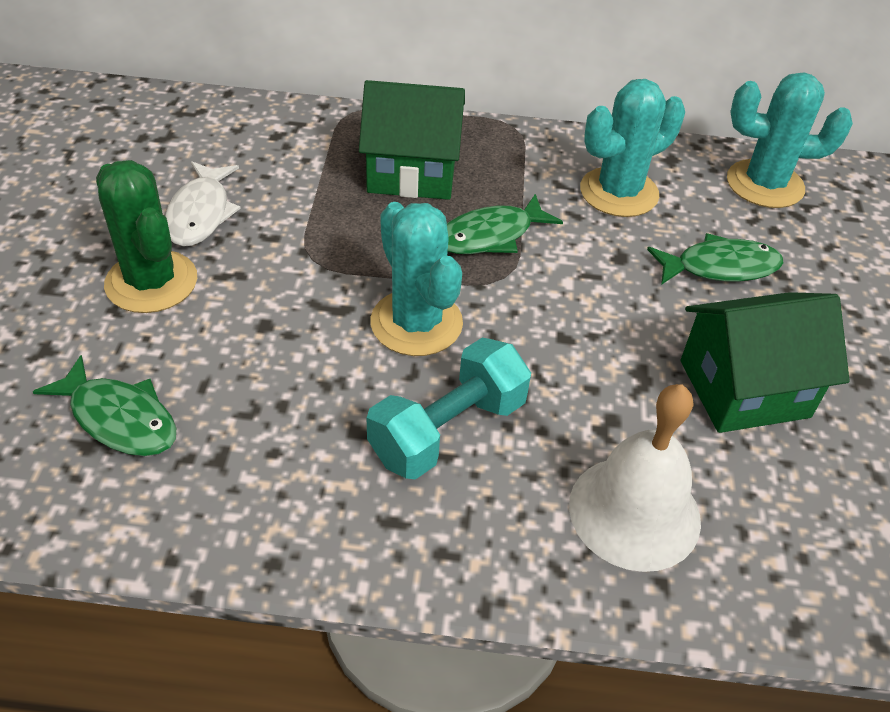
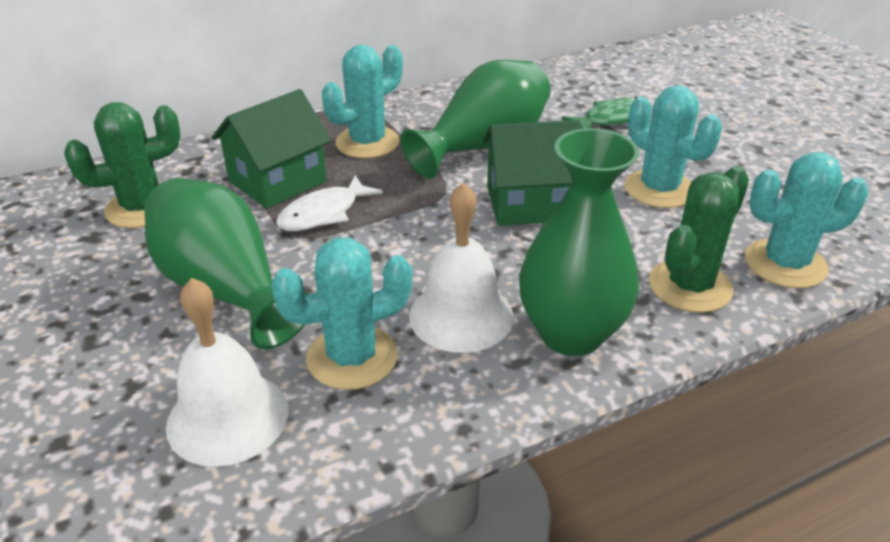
green cactus: 1 -> 2
green fish: 3 -> 1
green vase: 0 -> 3
turquoise cactus: 3 -> 4
turquoise dumbbell: 1 -> 0
white bell: 1 -> 2

